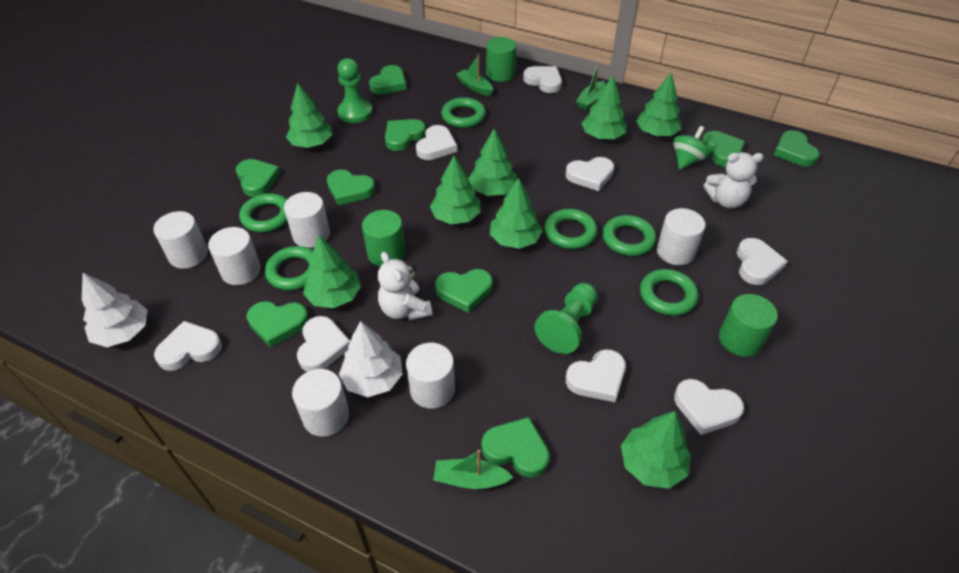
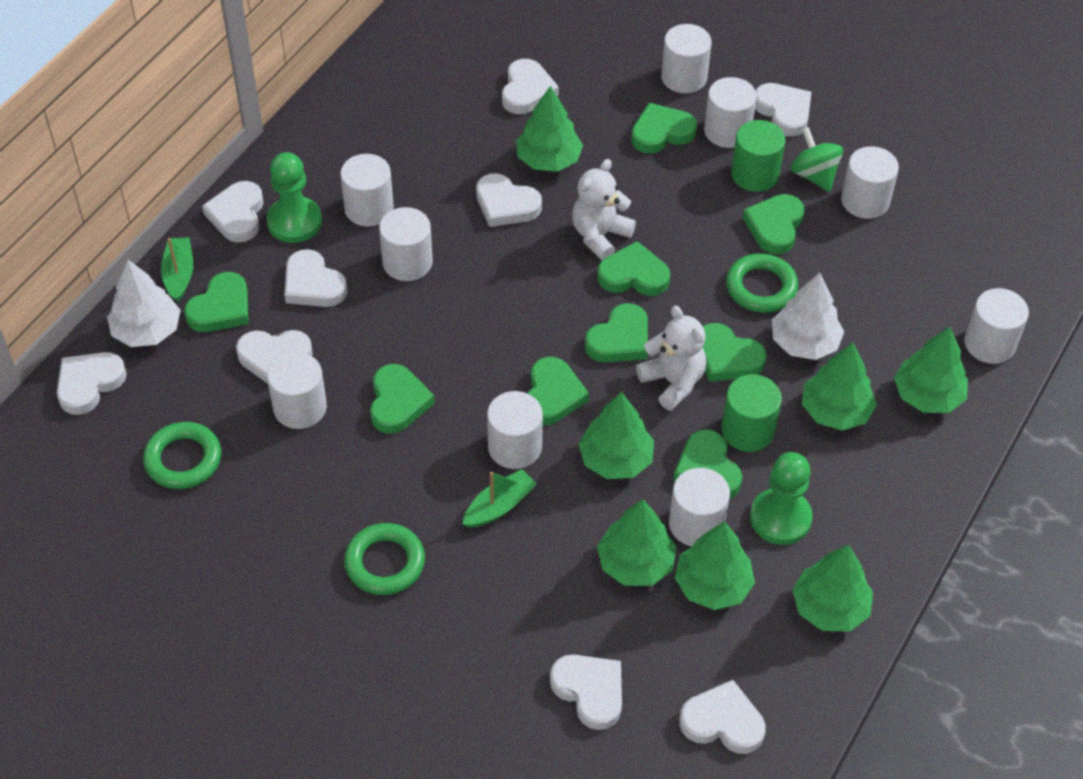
green boat: 3 -> 2
green cylinder: 3 -> 2
green ring: 6 -> 3
green tree: 8 -> 7
white cylinder: 6 -> 9
white heart: 8 -> 9

